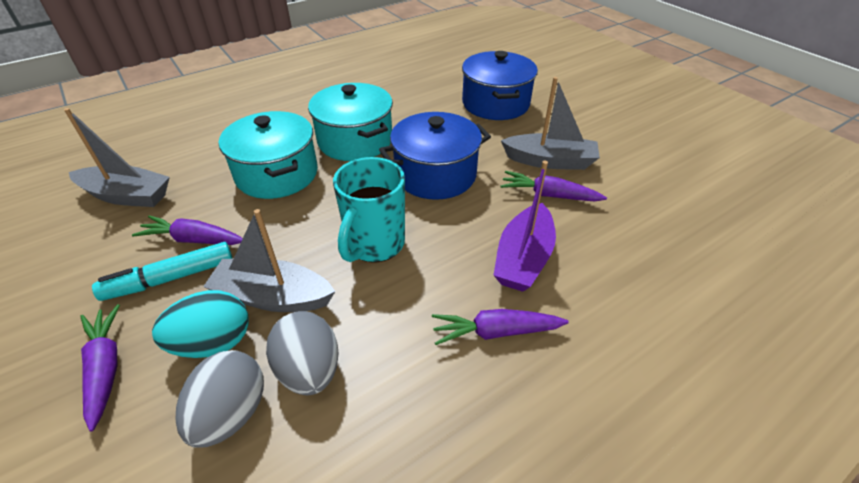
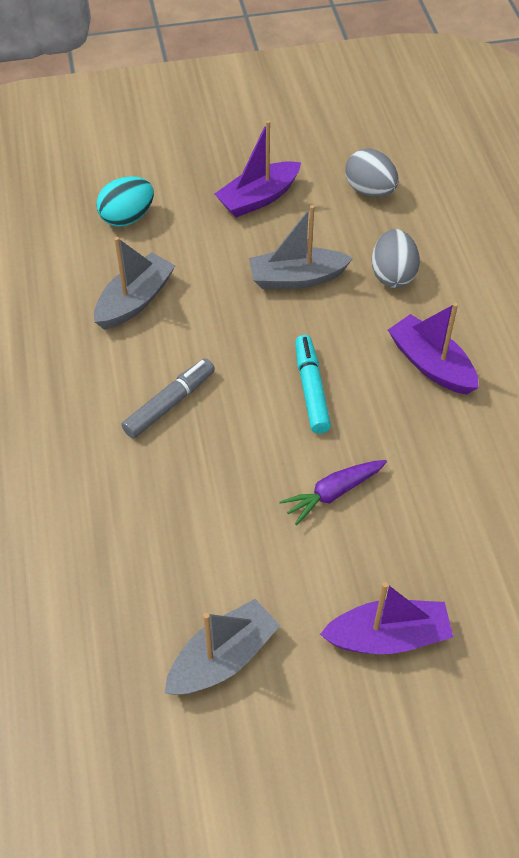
blue pot: 2 -> 0
grey marker: 0 -> 1
purple boat: 1 -> 3
purple carrot: 4 -> 1
turquoise mug: 1 -> 0
turquoise pot: 2 -> 0

